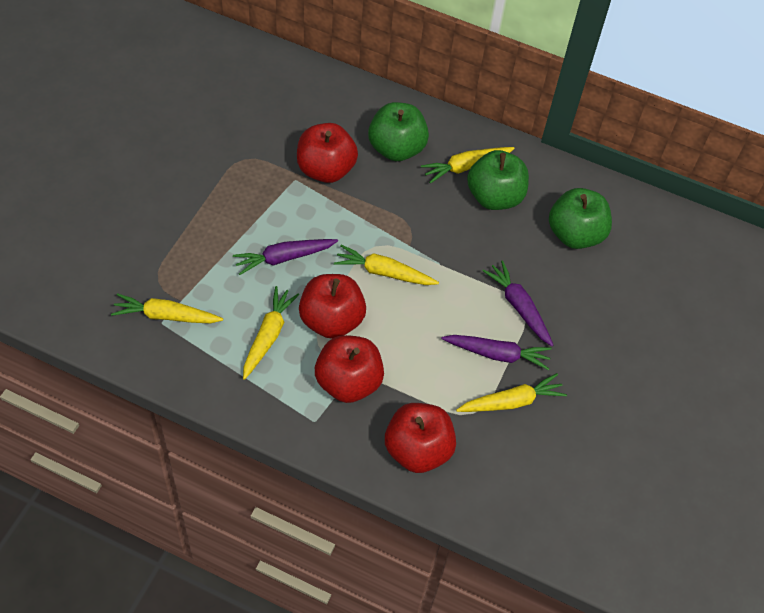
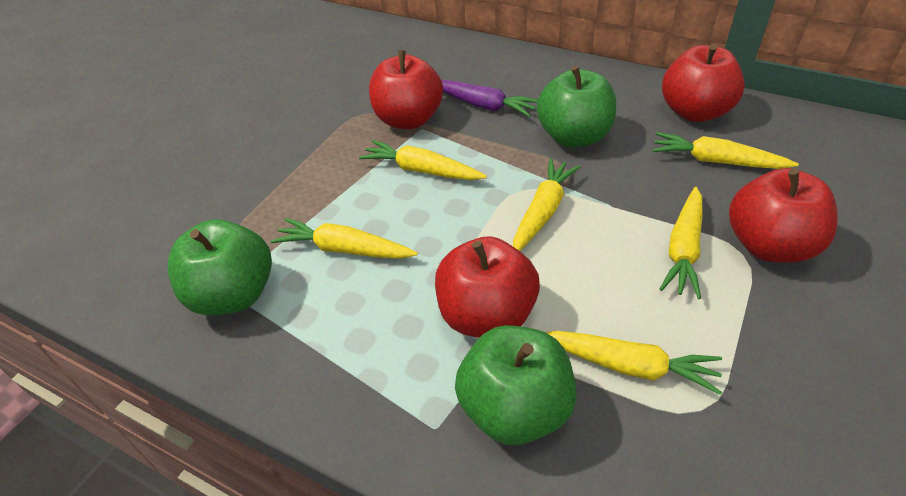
purple carrot: 3 -> 1
yellow carrot: 5 -> 6

